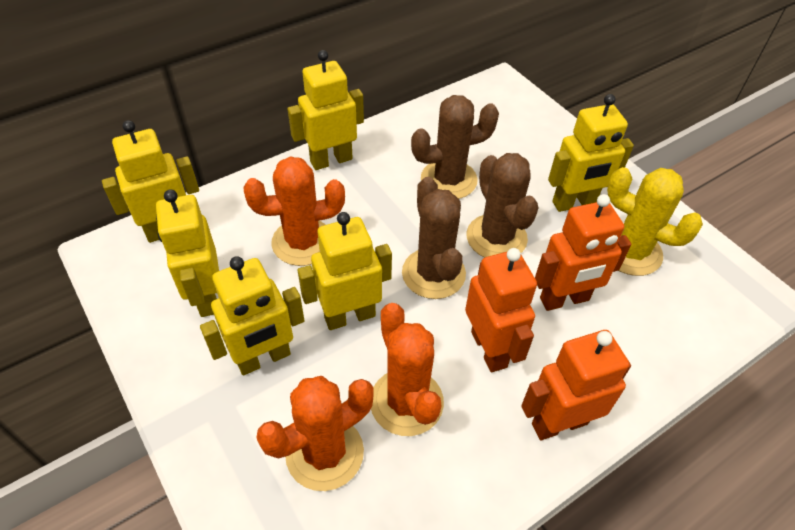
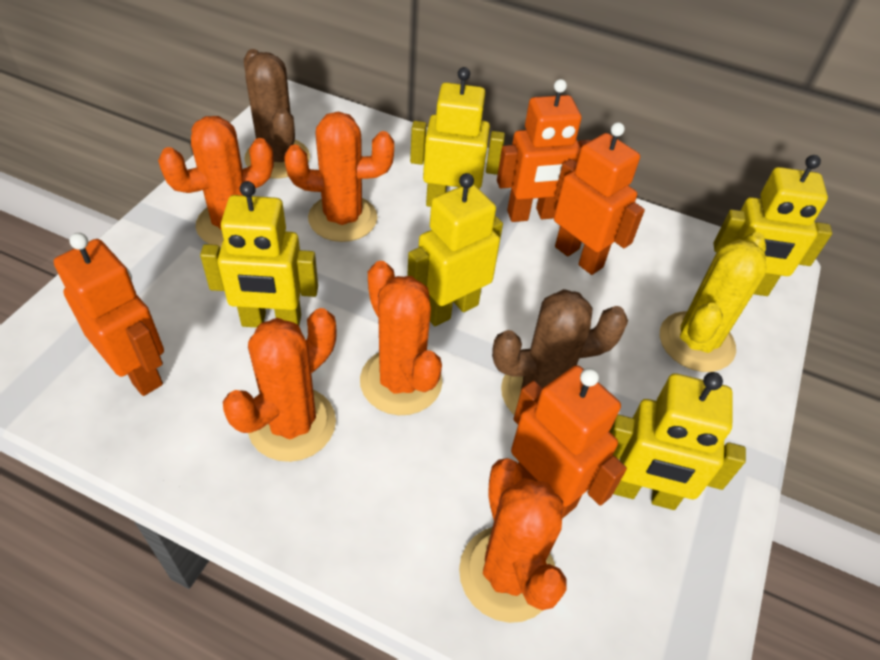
brown cactus: 3 -> 2
orange cactus: 3 -> 5
orange robot: 3 -> 4
yellow robot: 6 -> 5

